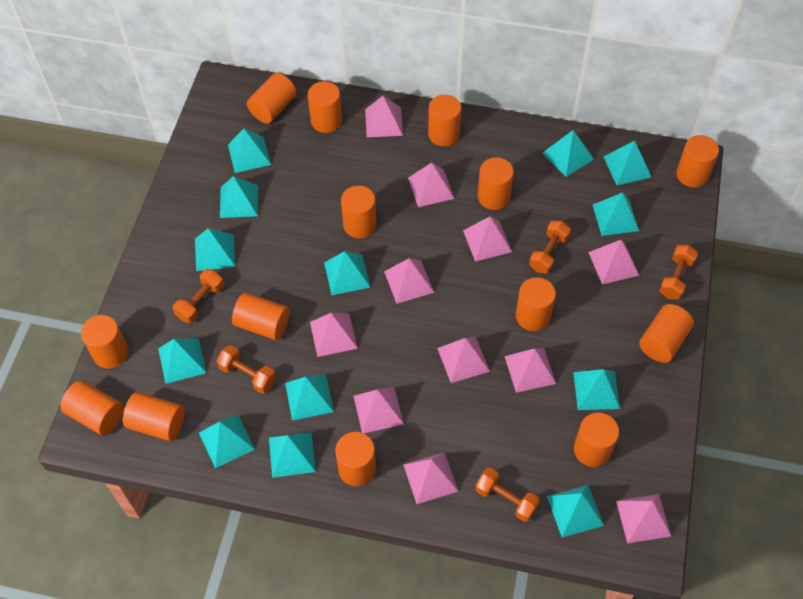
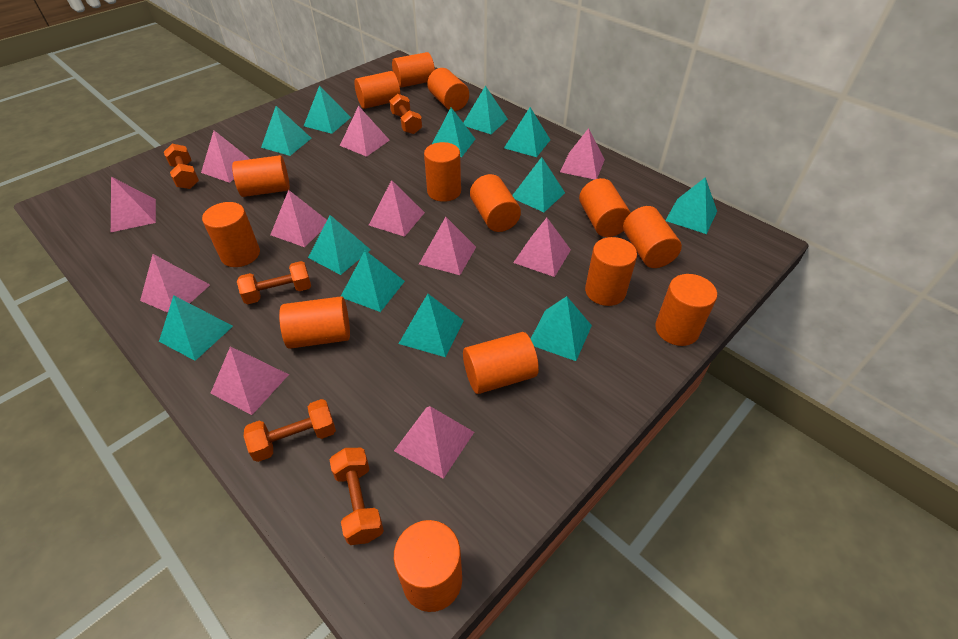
turquoise pyramid: 13 -> 12

